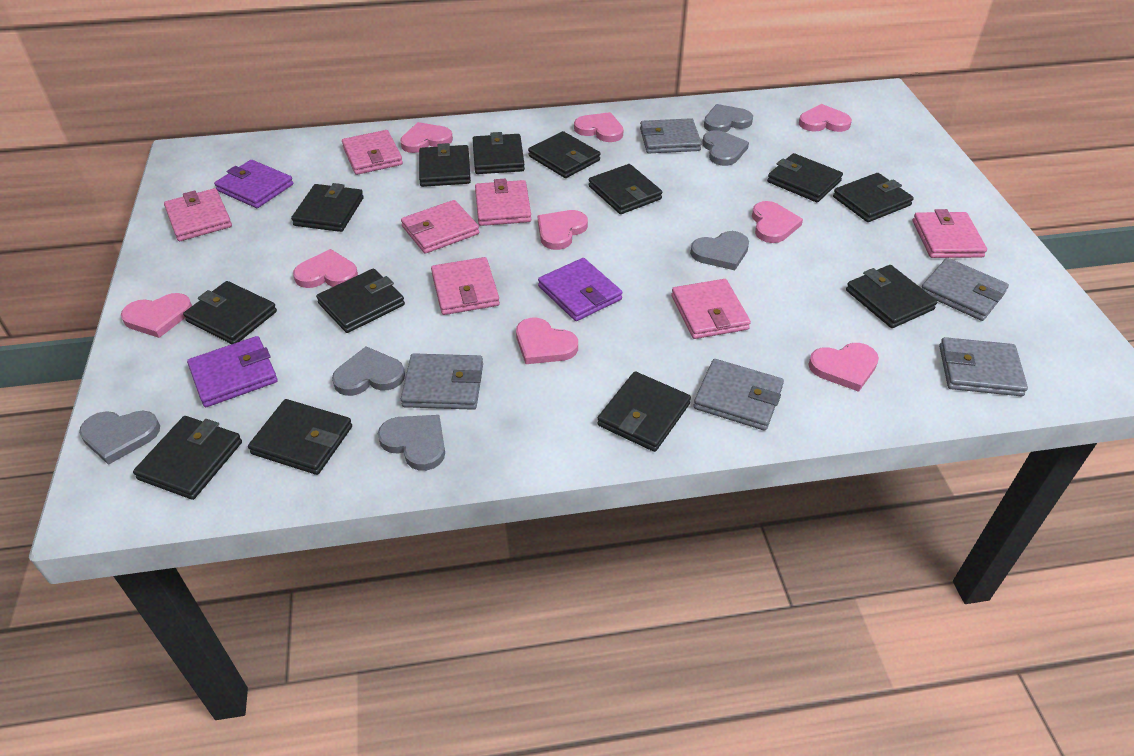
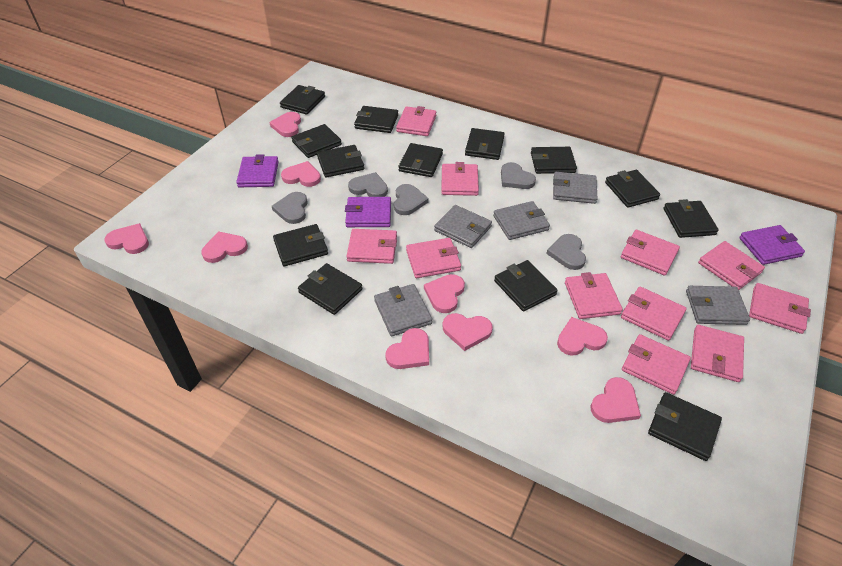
grey heart: 6 -> 5
pink wallet: 7 -> 11

